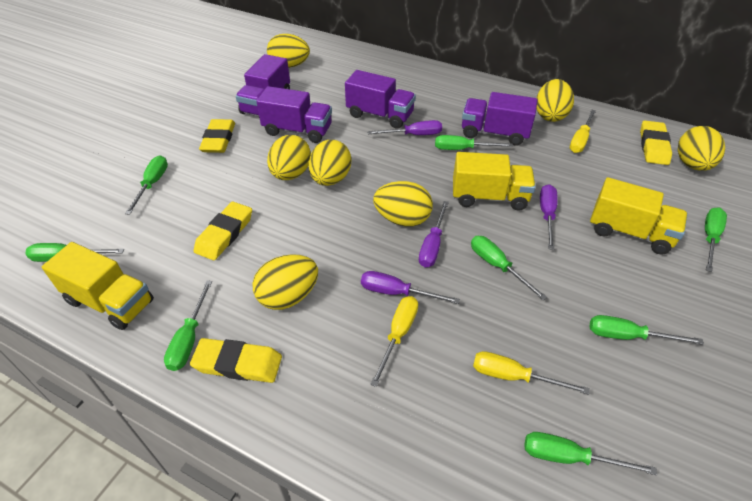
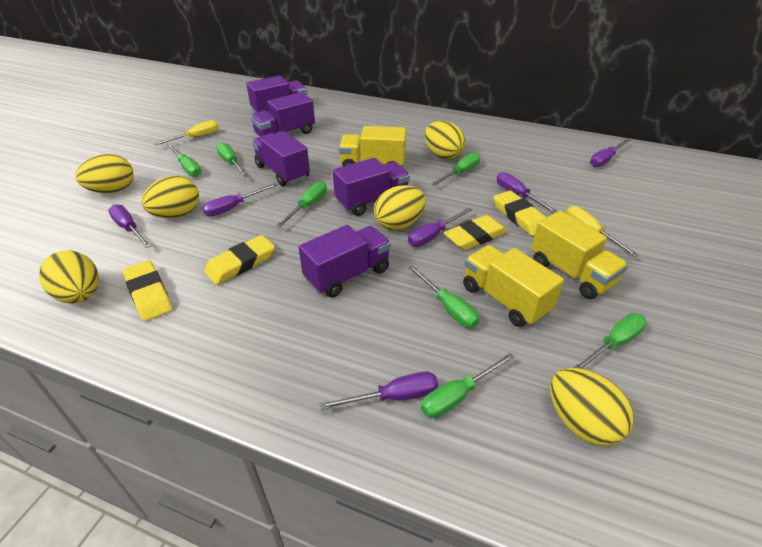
green screwdriver: 8 -> 7
purple screwdriver: 4 -> 6
purple truck: 4 -> 5
yellow egg: 7 -> 6
yellow screwdriver: 3 -> 2

